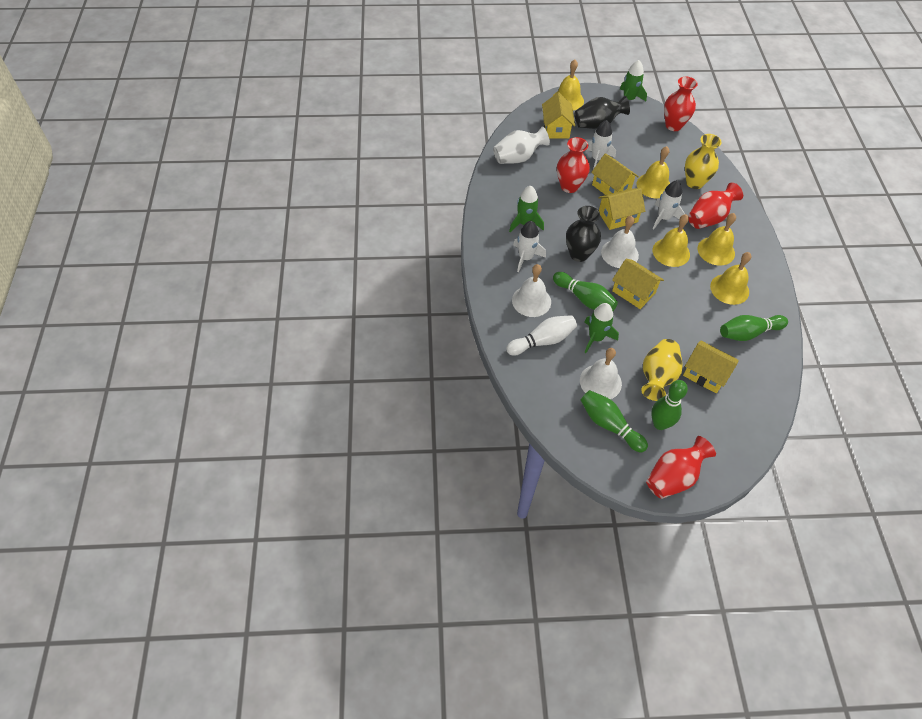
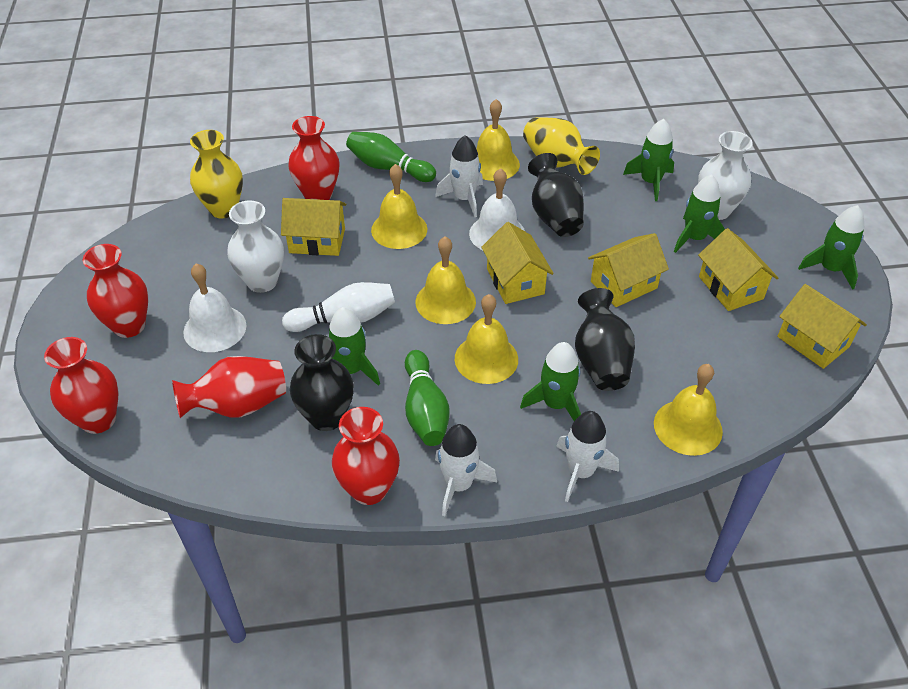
black vase: 2 -> 3
green bowling pin: 4 -> 2
green rocket: 3 -> 5
red vase: 4 -> 5
white bell: 3 -> 2
white vase: 1 -> 2

